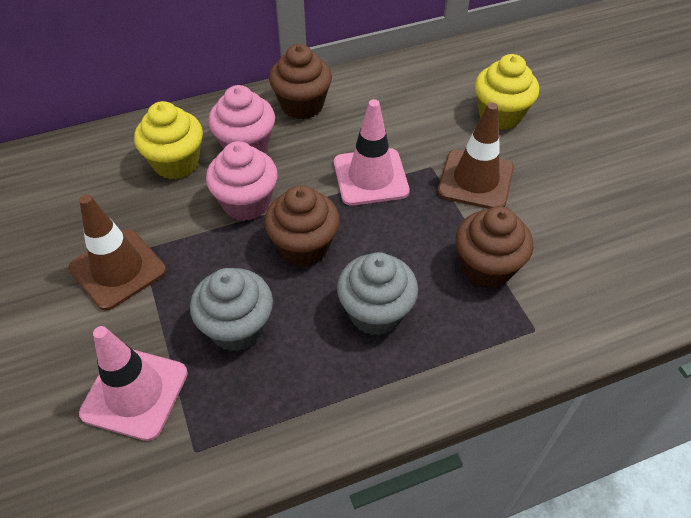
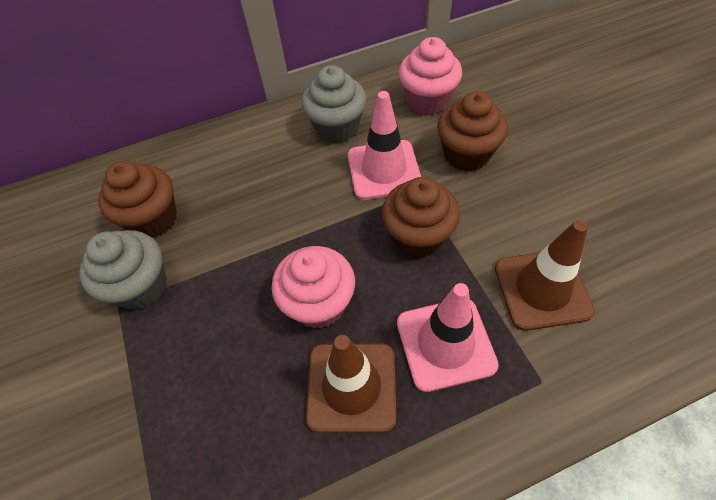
yellow cupcake: 2 -> 0

